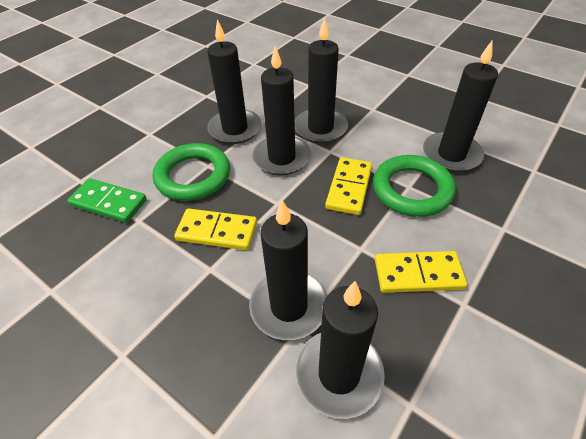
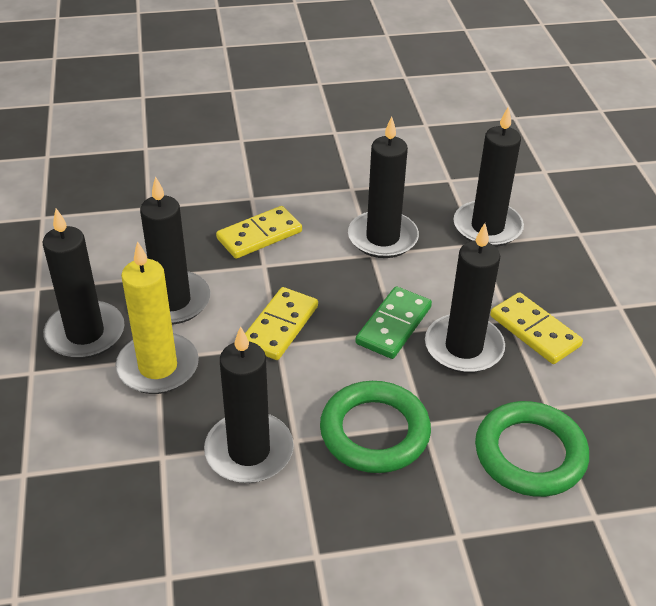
yellow candle: 0 -> 1

